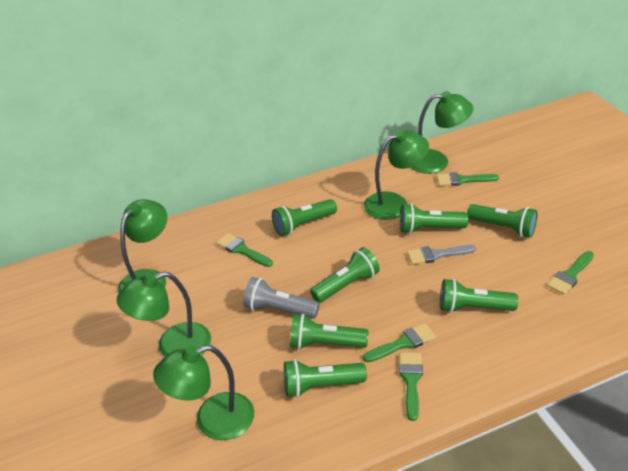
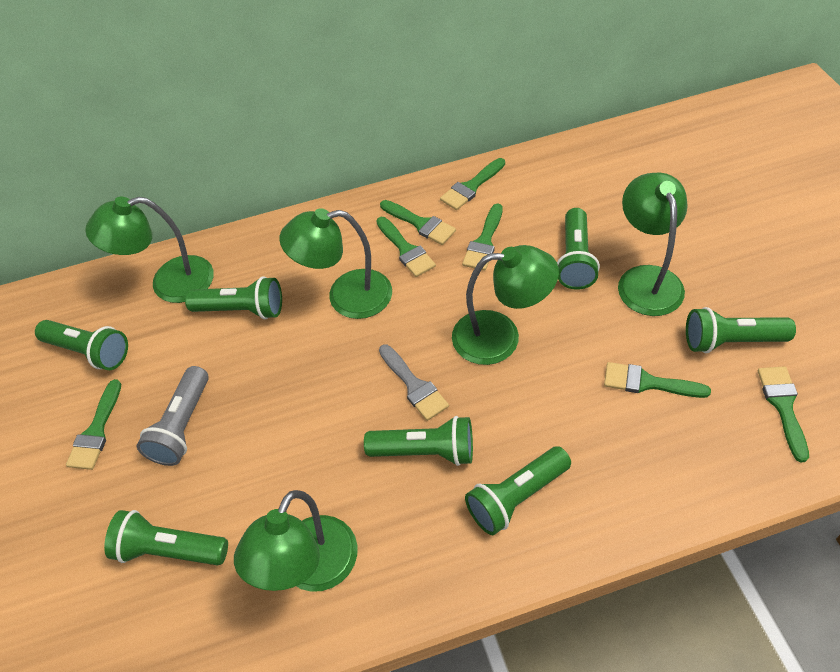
green brush: 5 -> 7

